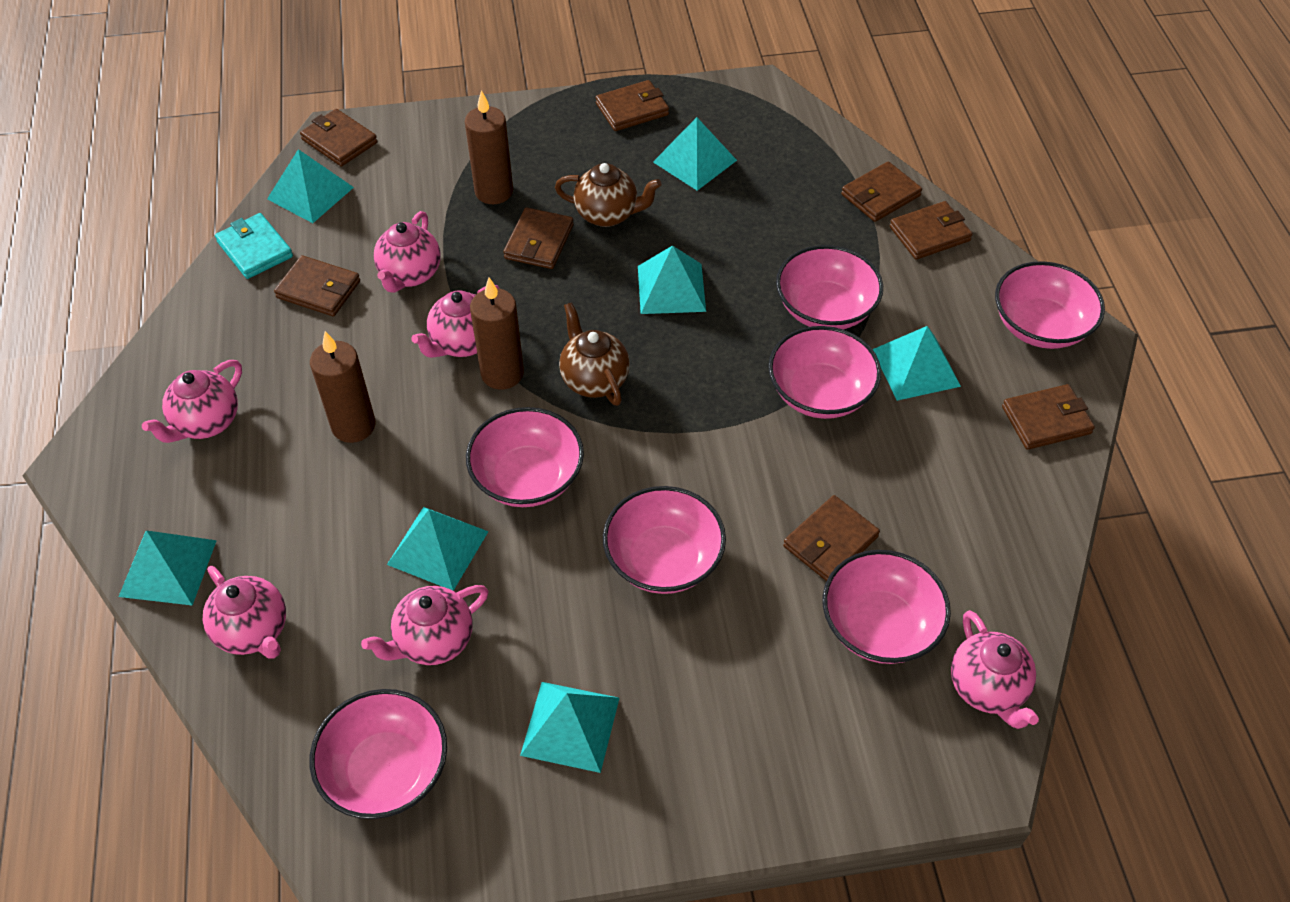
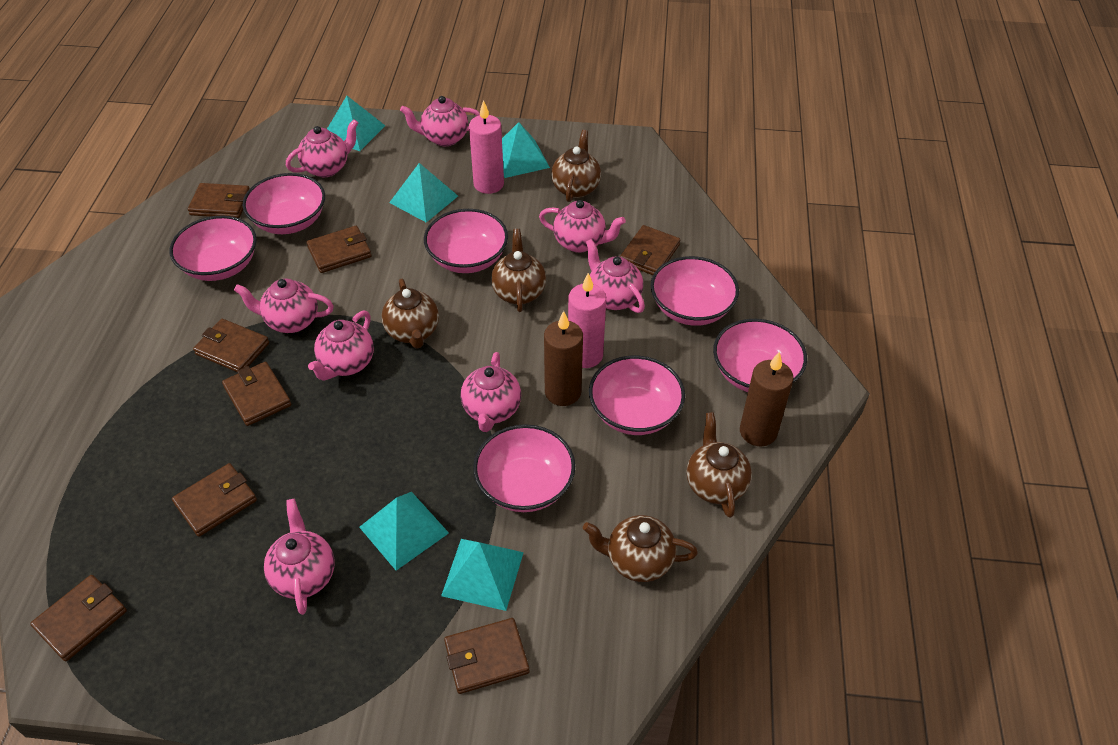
brown candle: 3 -> 2
brown teapot: 2 -> 5
pink candle: 0 -> 2
pink teapot: 6 -> 8
turquoise pyramid: 7 -> 5
turquoise wallet: 1 -> 0

